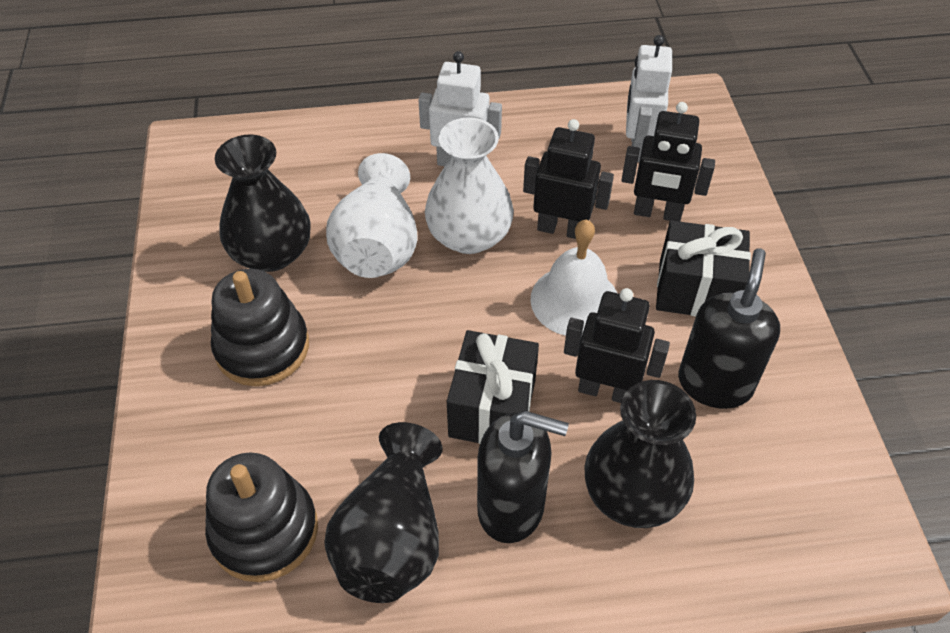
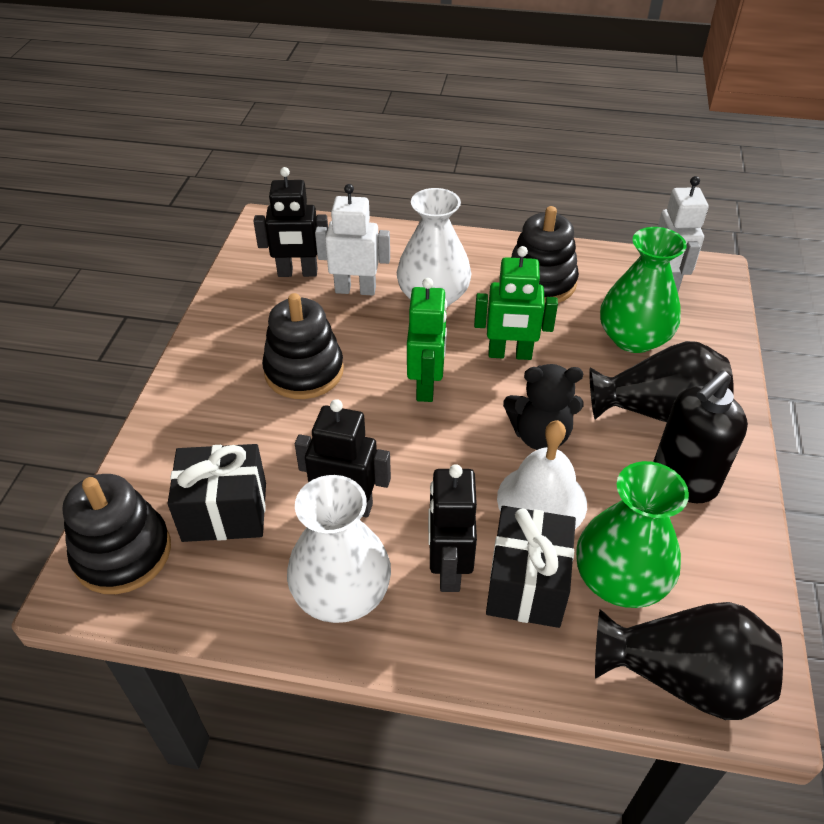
black soap dispenser: 2 -> 1
black stacking toy: 2 -> 3
black teddy bear: 0 -> 1
black vase: 3 -> 2
green robot: 0 -> 2
green vase: 0 -> 2

